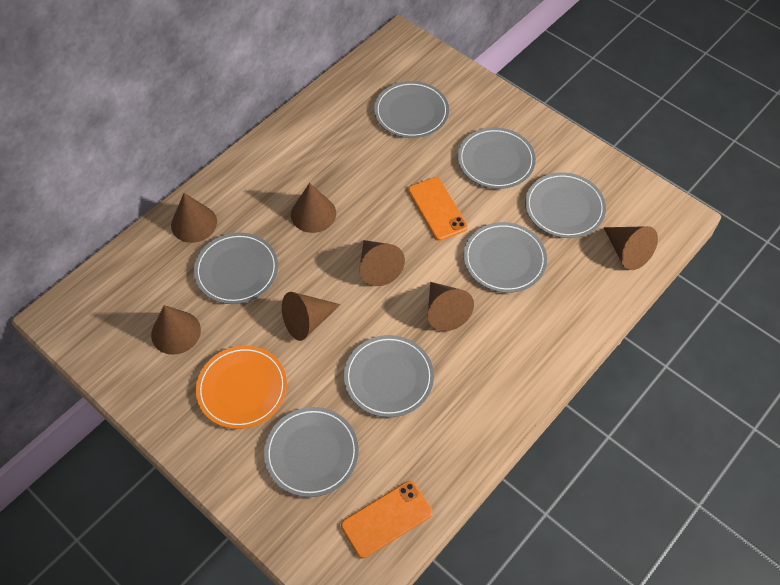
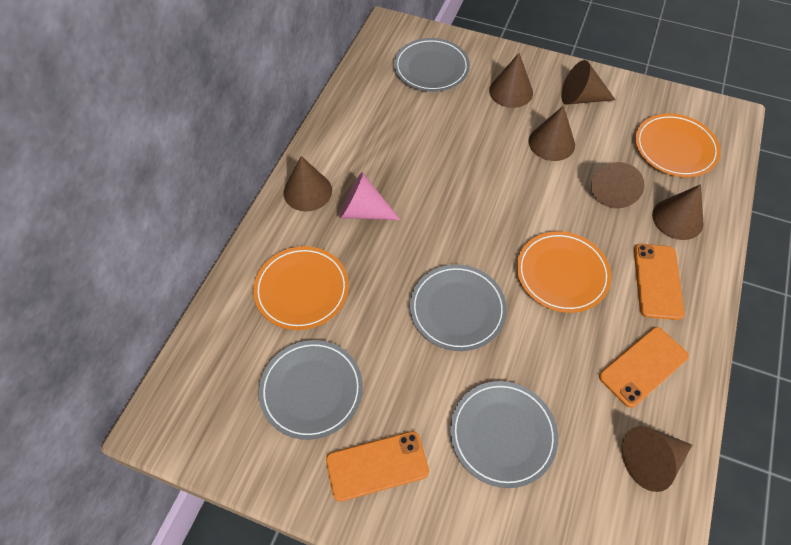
grey plate: 7 -> 4
orange phone: 2 -> 3
orange plate: 1 -> 3
pink cone: 0 -> 1

